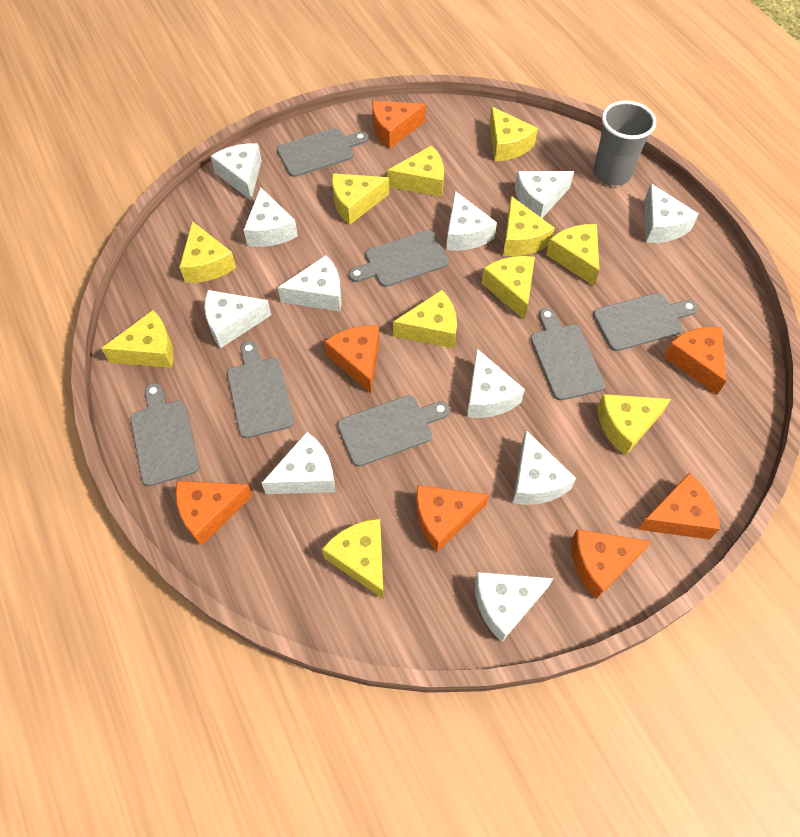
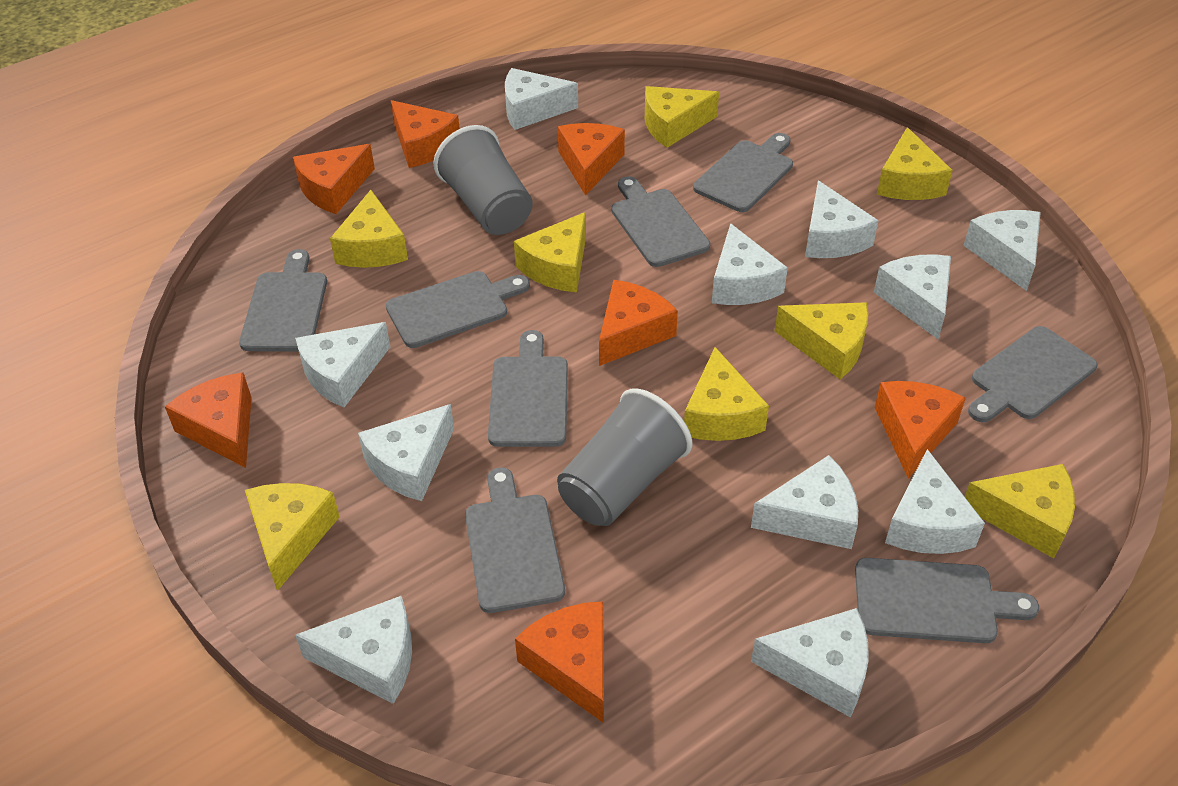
grey cup: 1 -> 2
grey cutting board: 7 -> 8
yellow cheese: 11 -> 8

